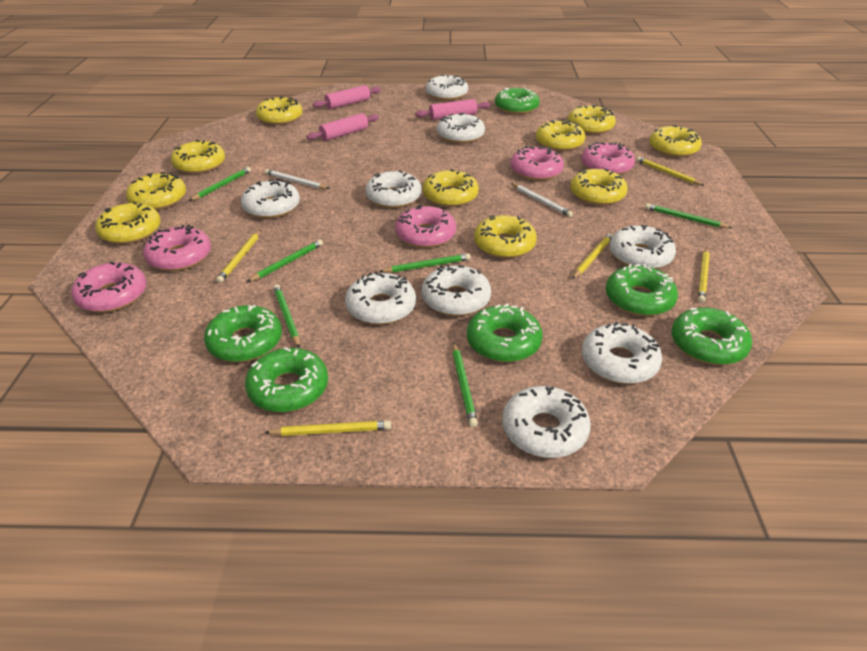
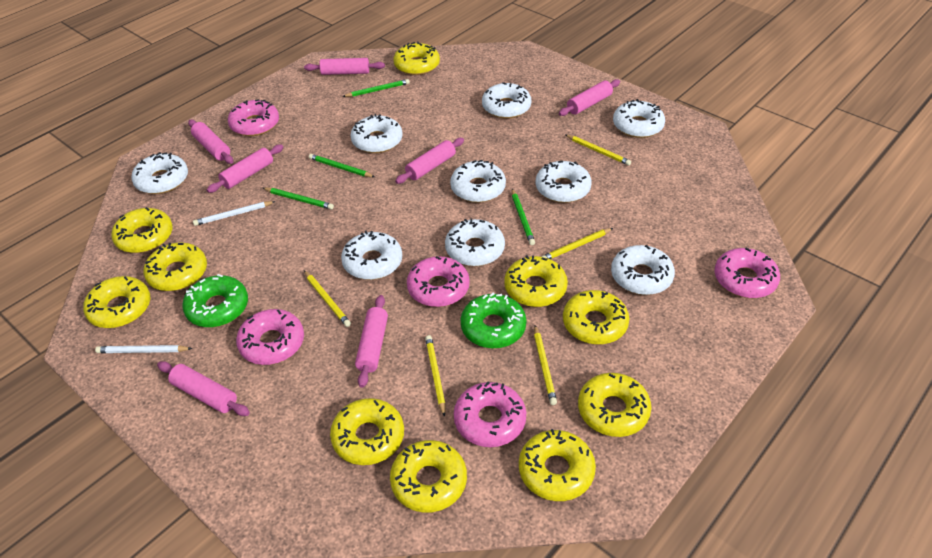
green donut: 6 -> 2
green pencil: 6 -> 4
pink rolling pin: 3 -> 7

